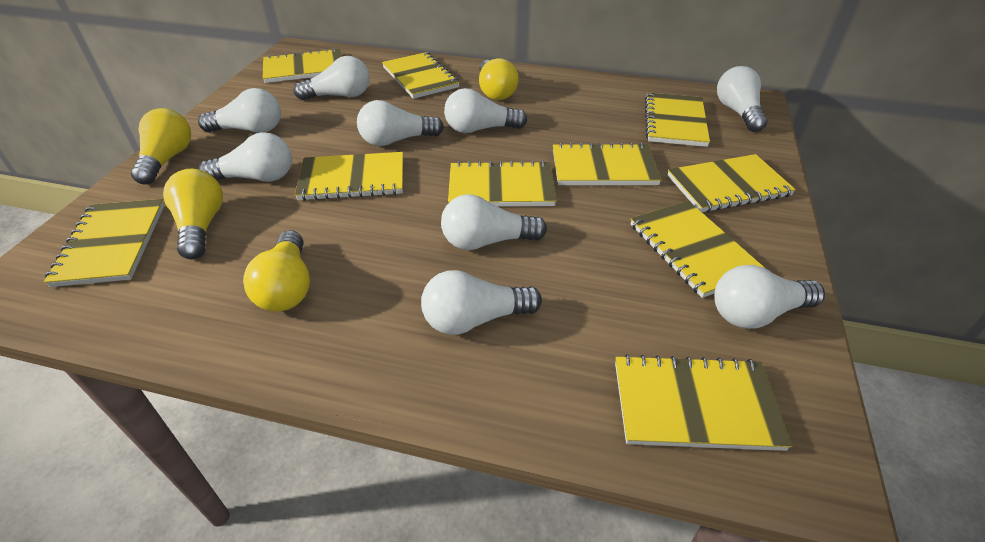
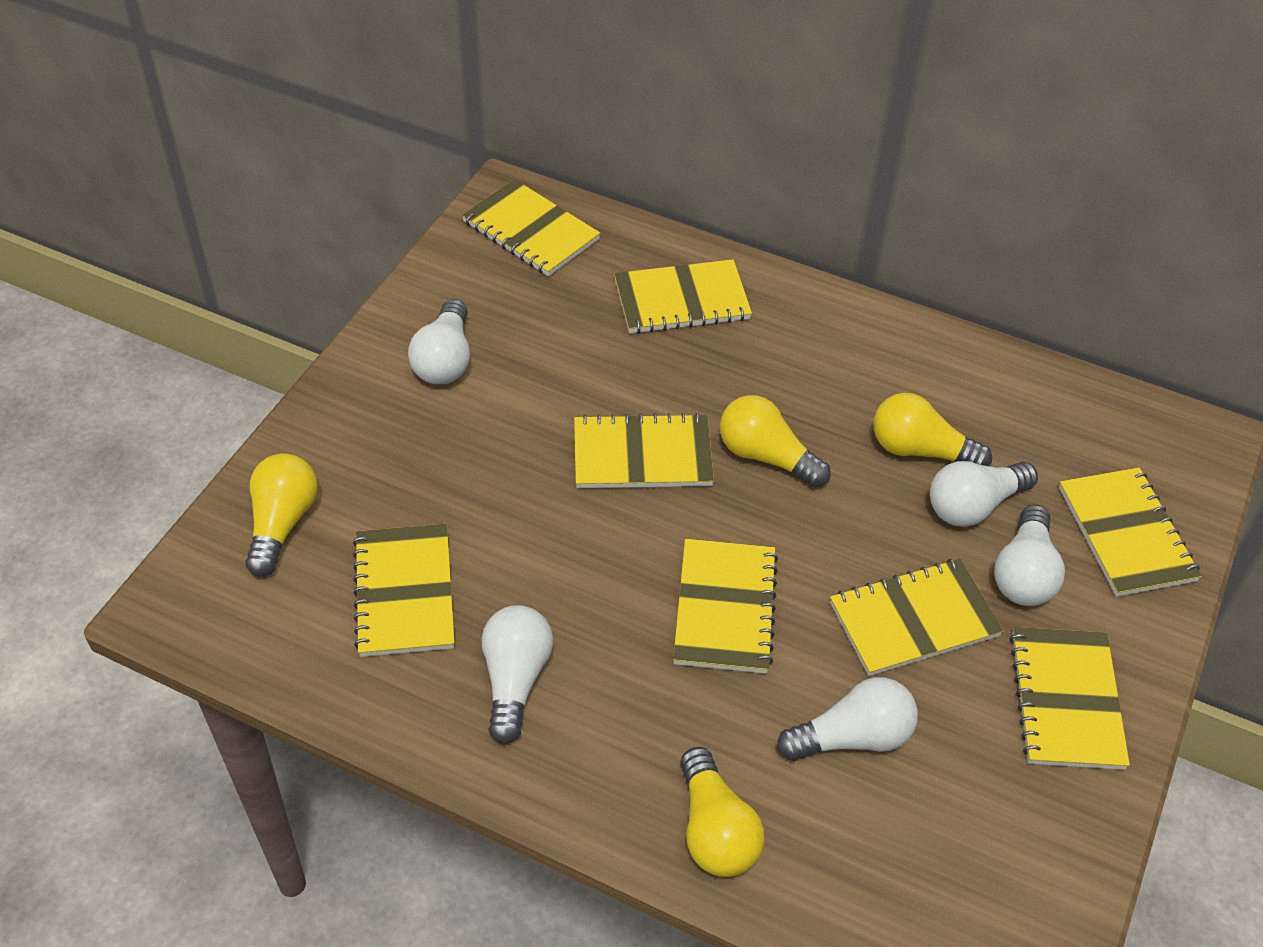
white light bulb: 9 -> 5
yellow notebook: 10 -> 8

